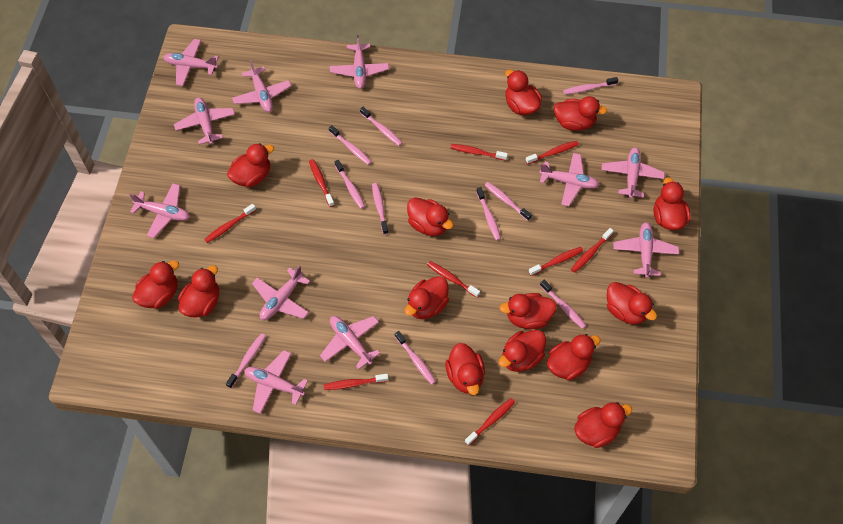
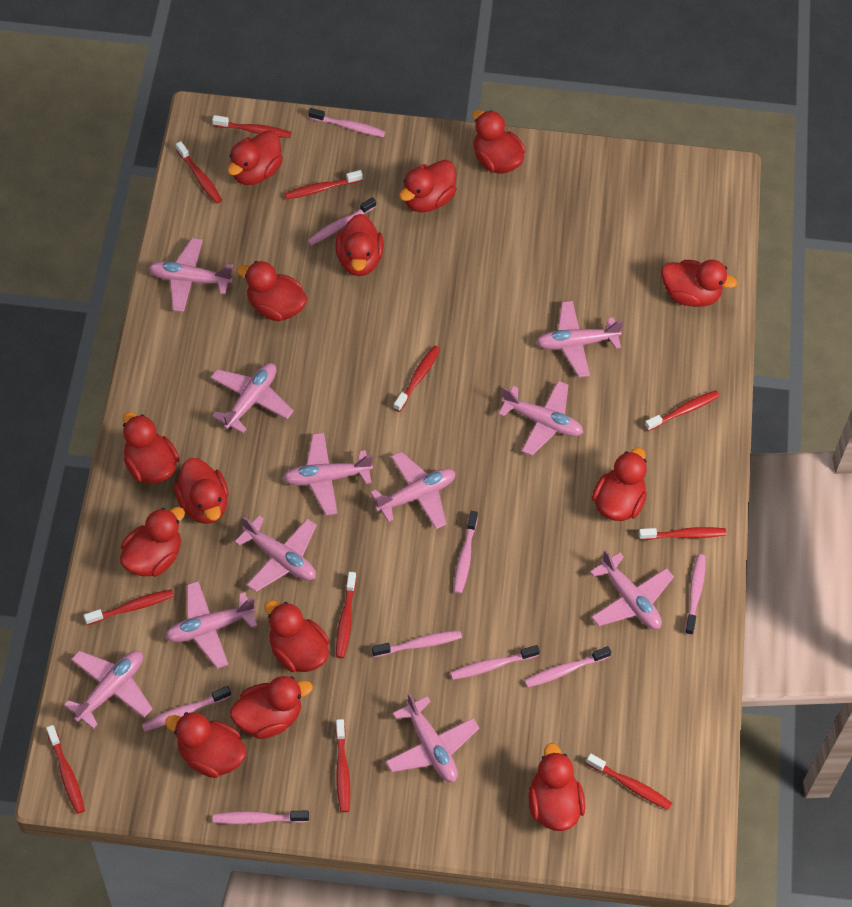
pink toothbrush: 10 -> 9
red toothbrush: 9 -> 11

